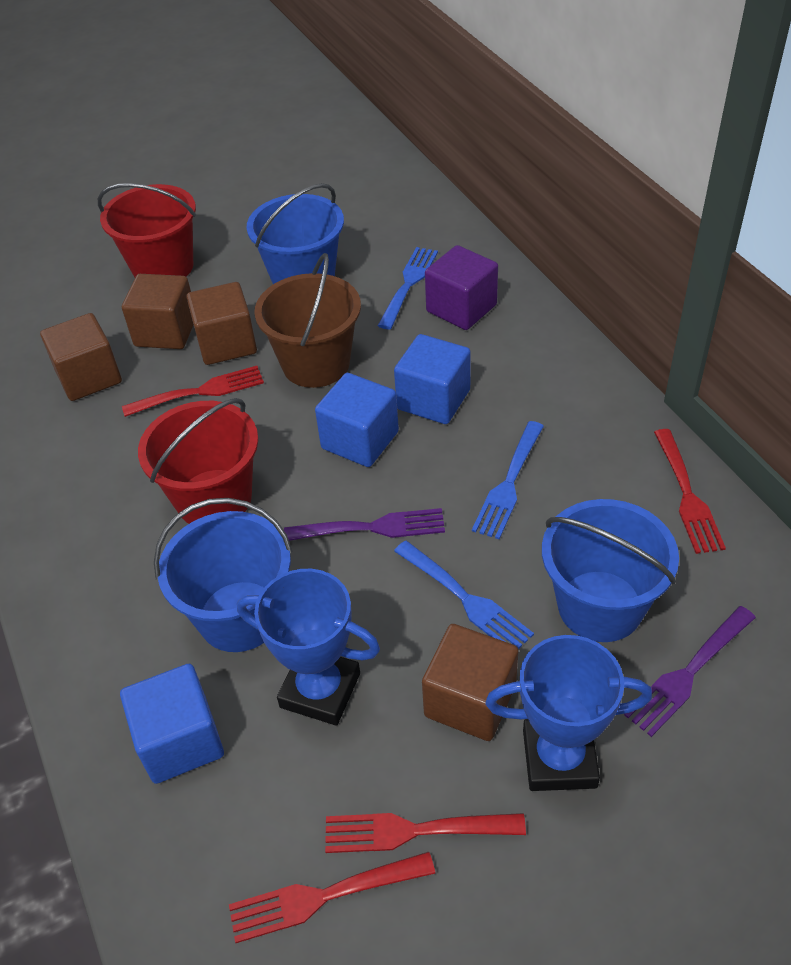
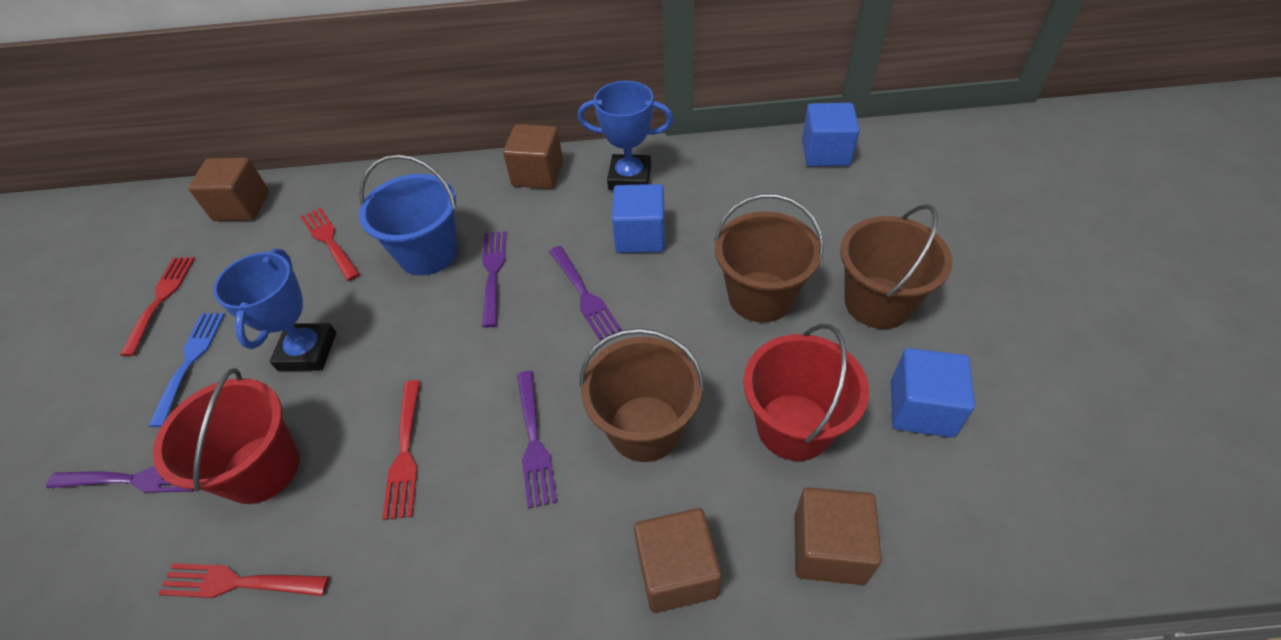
blue bucket: 3 -> 1
blue fork: 3 -> 1
brown bucket: 1 -> 3
purple cube: 1 -> 0
purple fork: 2 -> 4

